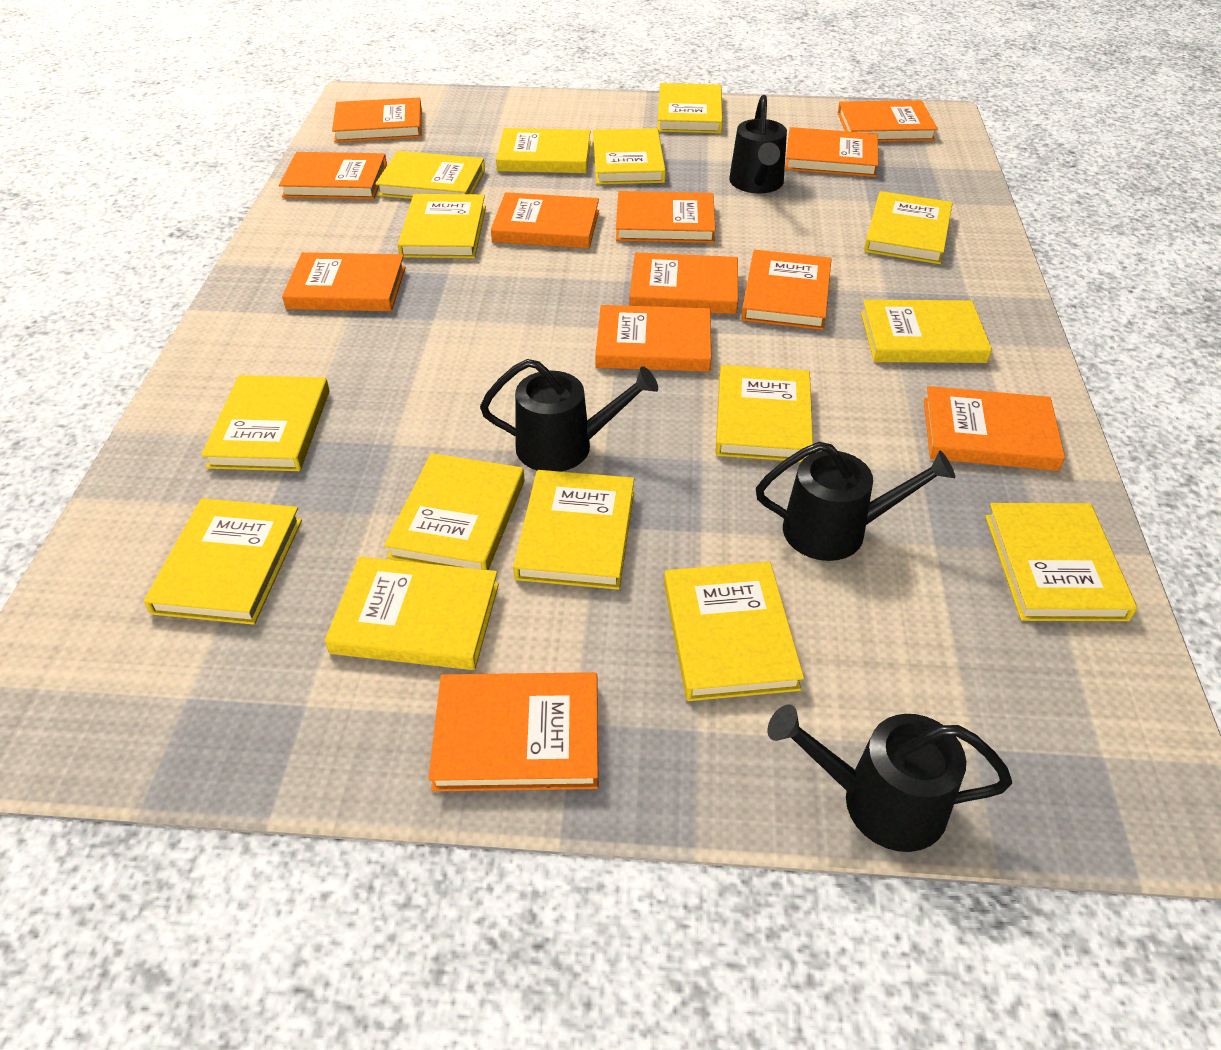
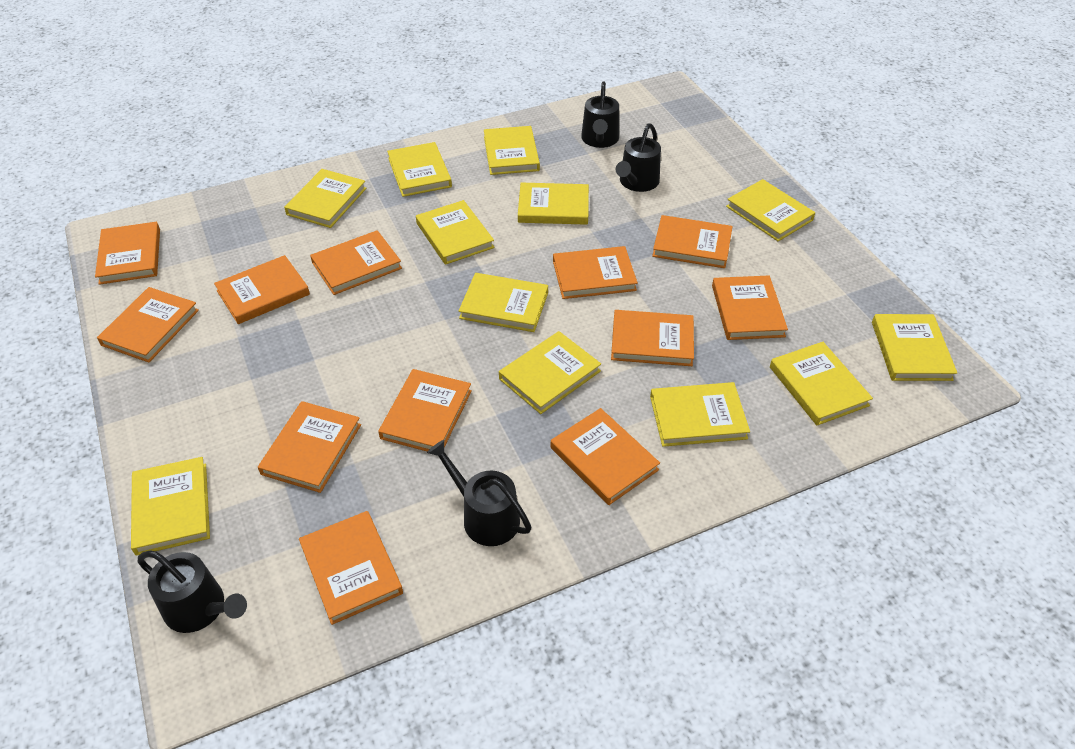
yellow book: 15 -> 12

